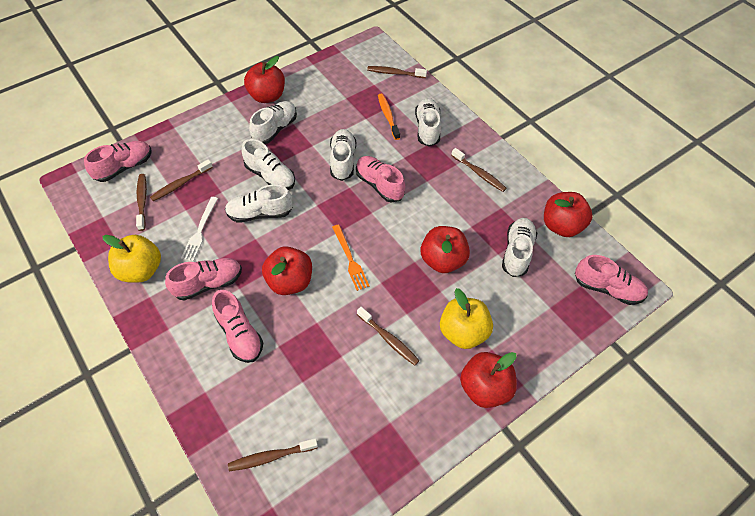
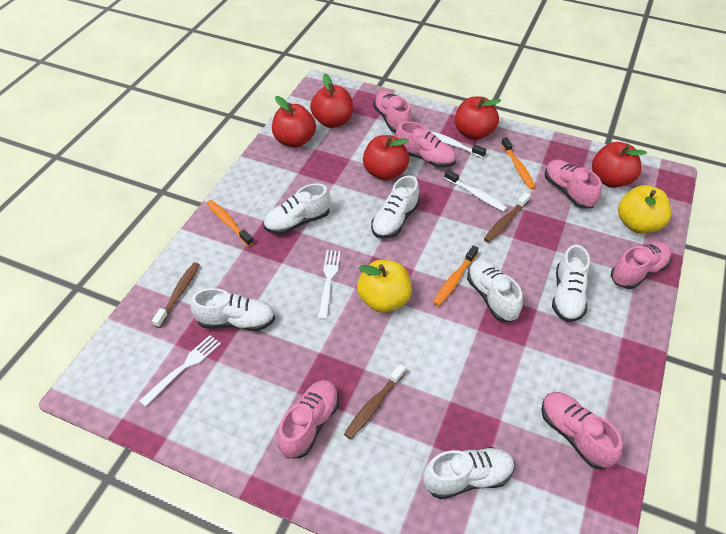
brown toothbrush: 6 -> 3
orange fork: 1 -> 0
orange toothbrush: 1 -> 3
pink shoe: 5 -> 6
white fork: 1 -> 2
white toothbrush: 0 -> 2

